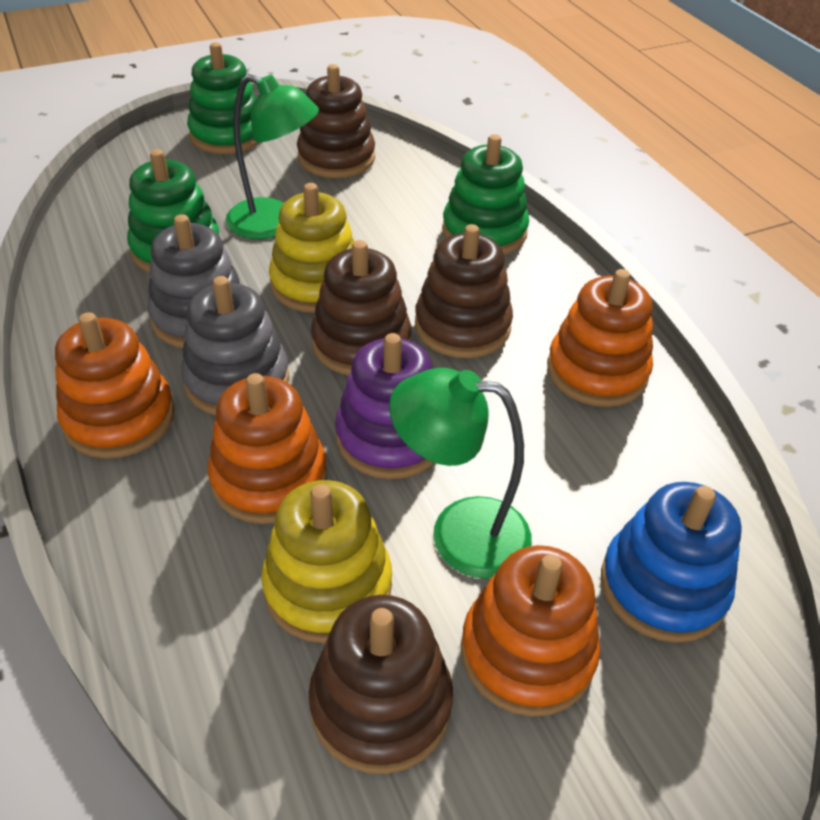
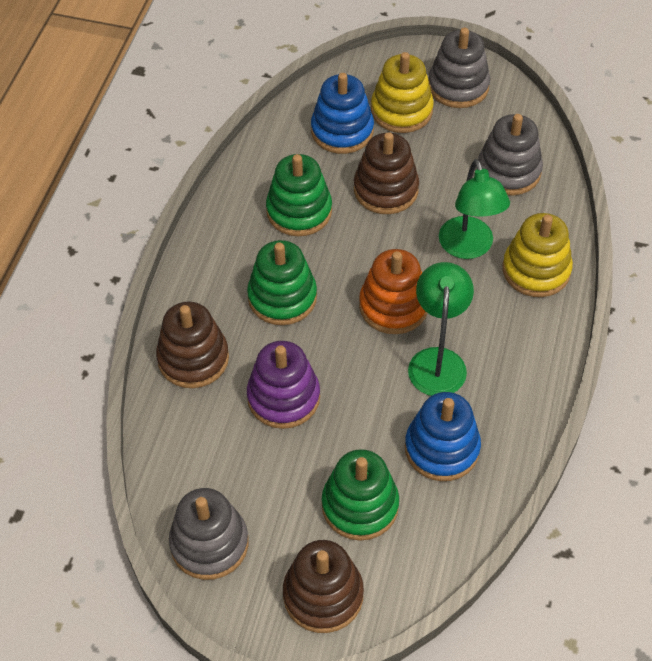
blue stacking toy: 1 -> 2
brown stacking toy: 4 -> 3
grey stacking toy: 2 -> 3
orange stacking toy: 4 -> 1

